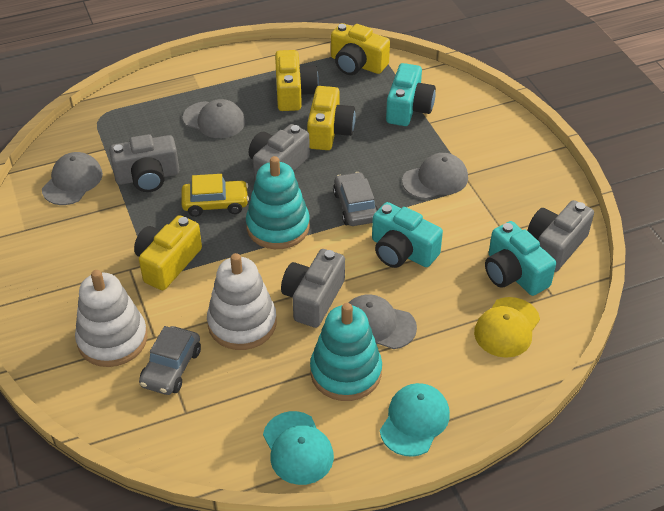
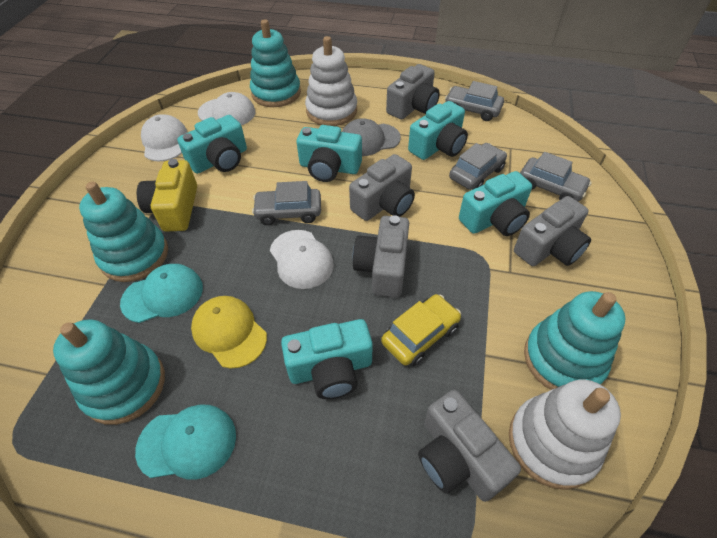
grey camera: 4 -> 5
grey cap: 4 -> 1
grey car: 2 -> 4
turquoise camera: 3 -> 5
turquoise stacking toy: 2 -> 4
white cap: 0 -> 3
yellow camera: 4 -> 1

